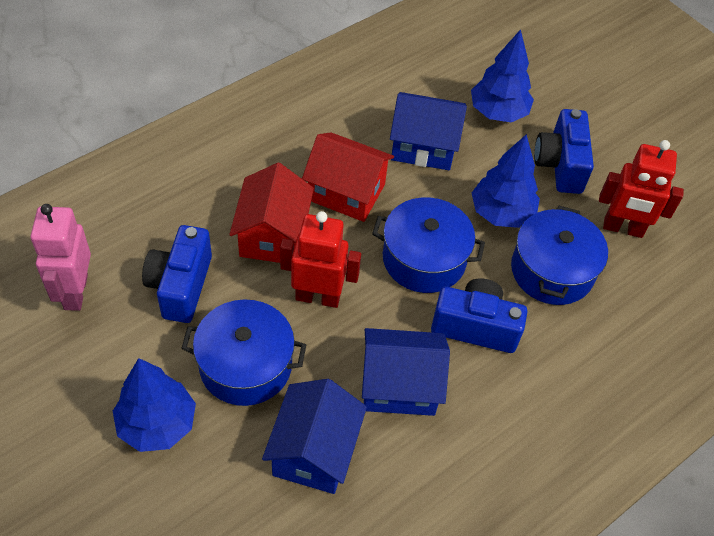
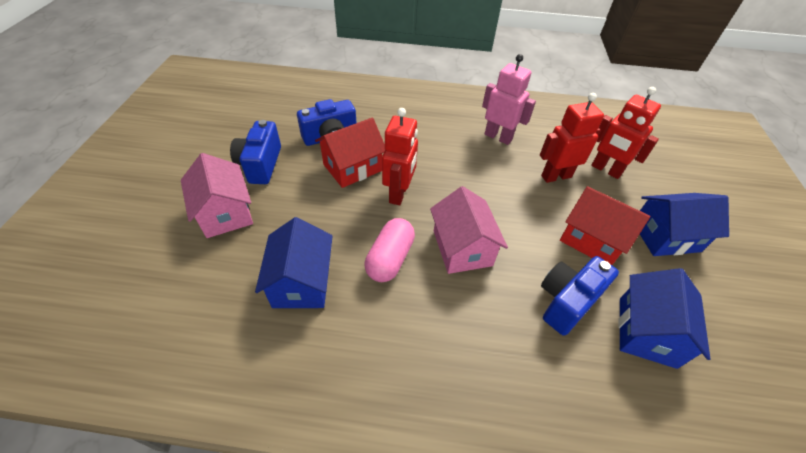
blue pot: 3 -> 0
blue tree: 3 -> 0
pink capsule: 0 -> 1
pink house: 0 -> 2
red robot: 2 -> 3

